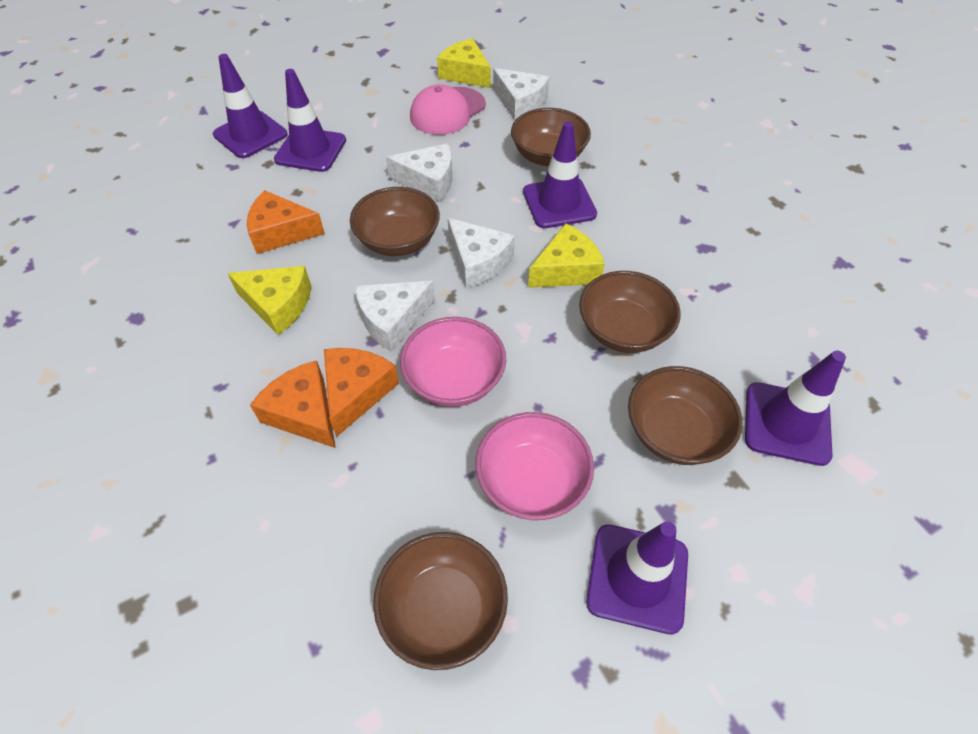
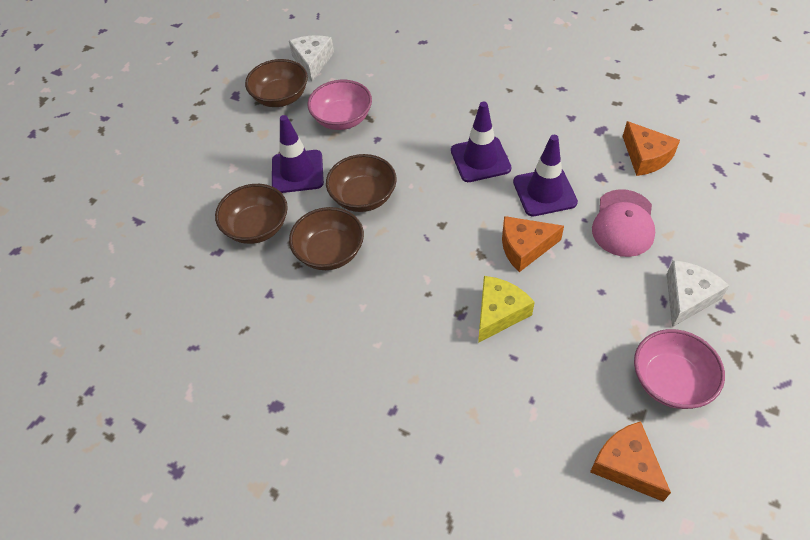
brown bowl: 5 -> 4
purple traffic cone: 5 -> 3
white cheese: 4 -> 2
yellow cheese: 3 -> 1

